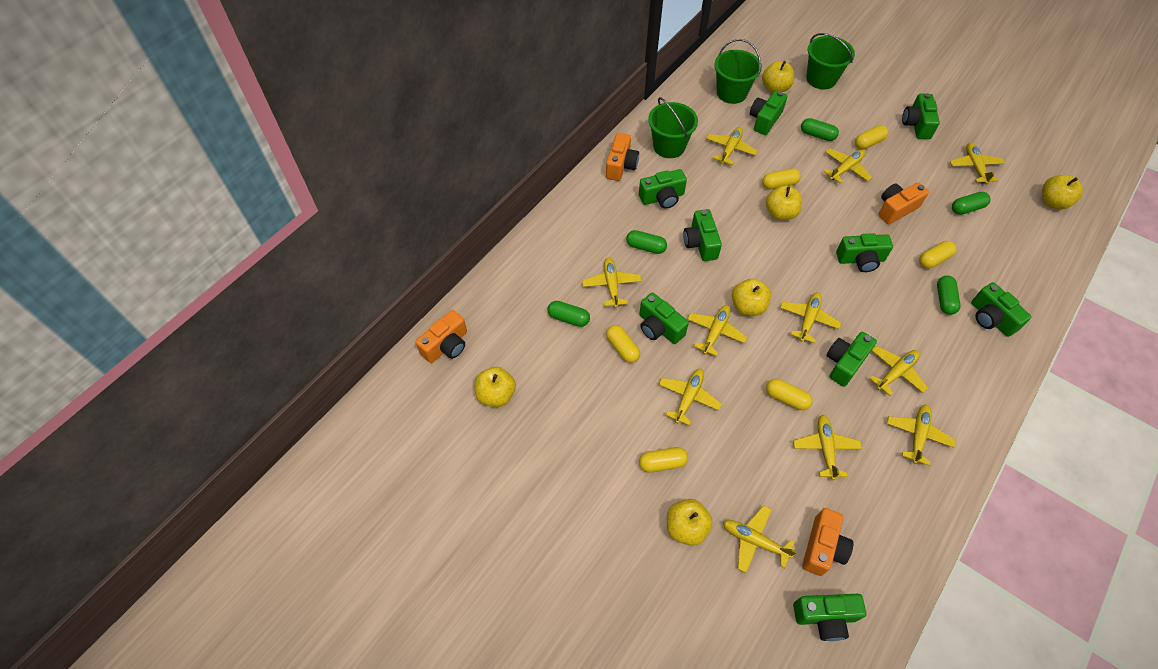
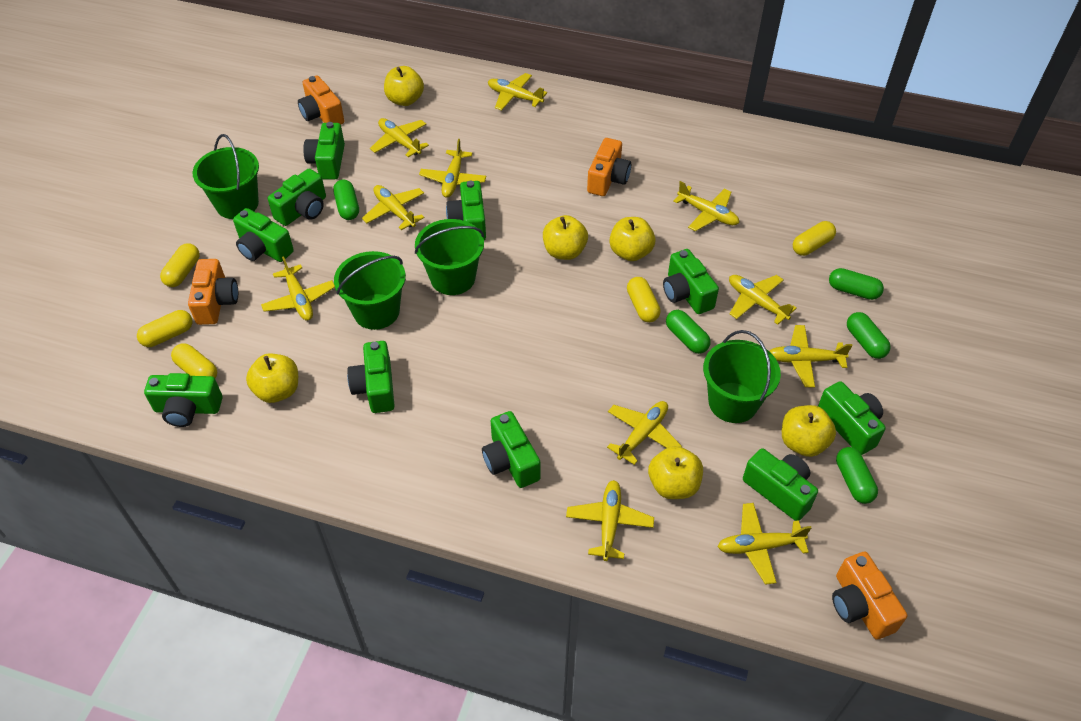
green bucket: 3 -> 4
green camera: 9 -> 10
yellow capsule: 6 -> 5

